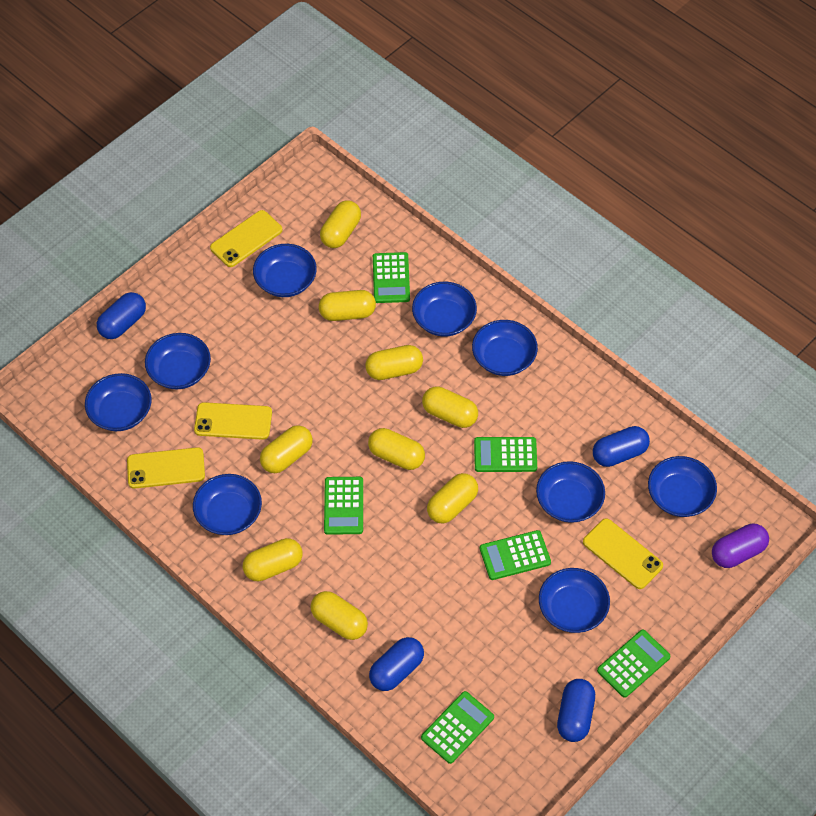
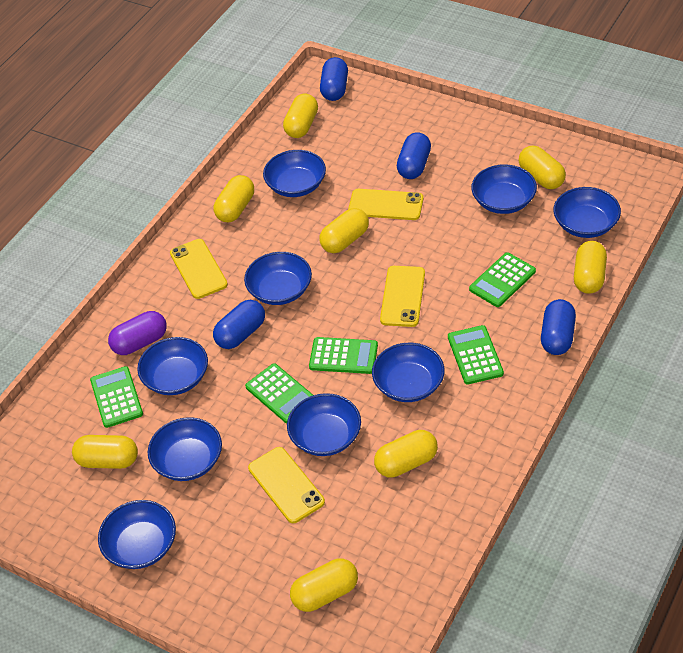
green calculator: 6 -> 5
yellow capsule: 9 -> 8

